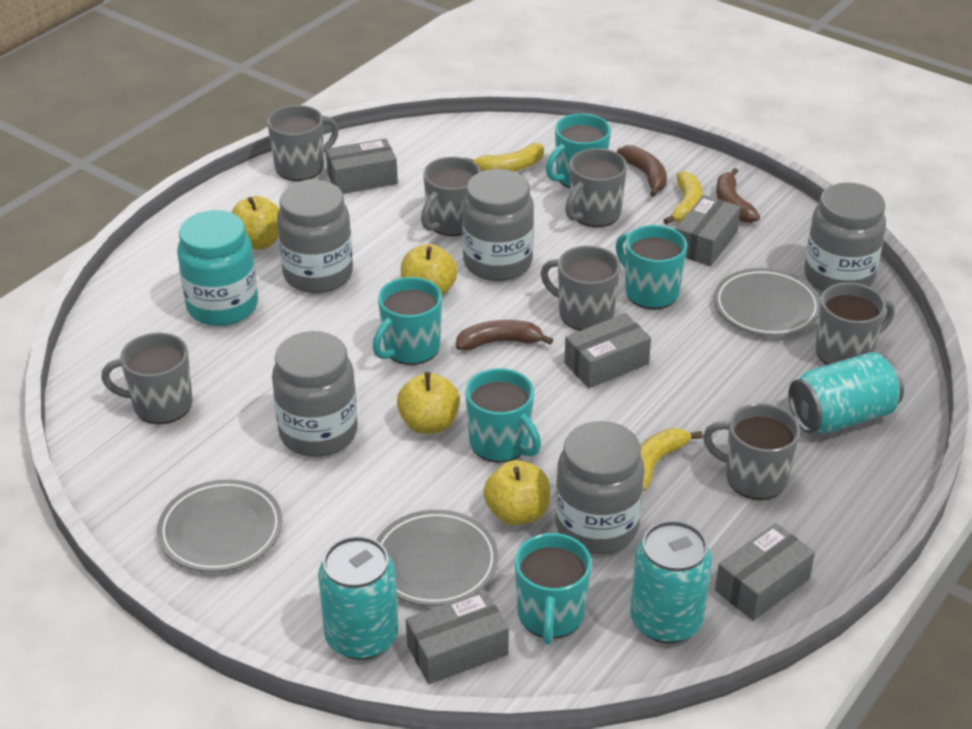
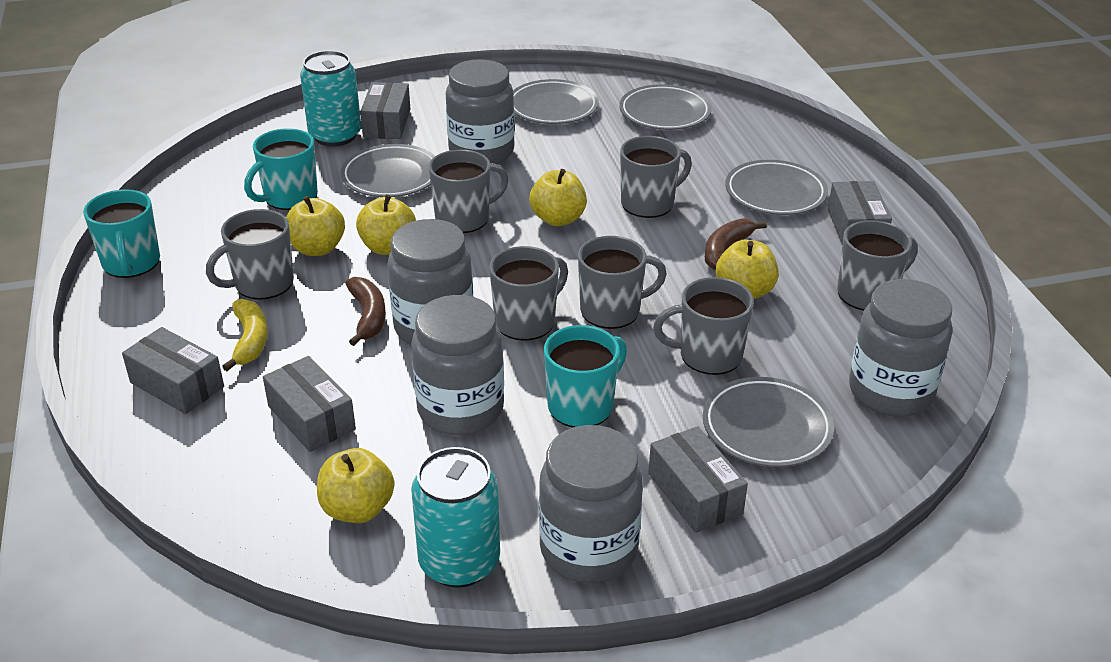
brown banana: 3 -> 2
grey plate: 3 -> 5
turquoise can: 3 -> 2
turquoise jar: 1 -> 0
turquoise mug: 5 -> 3
yellow apple: 4 -> 5
yellow banana: 3 -> 1

